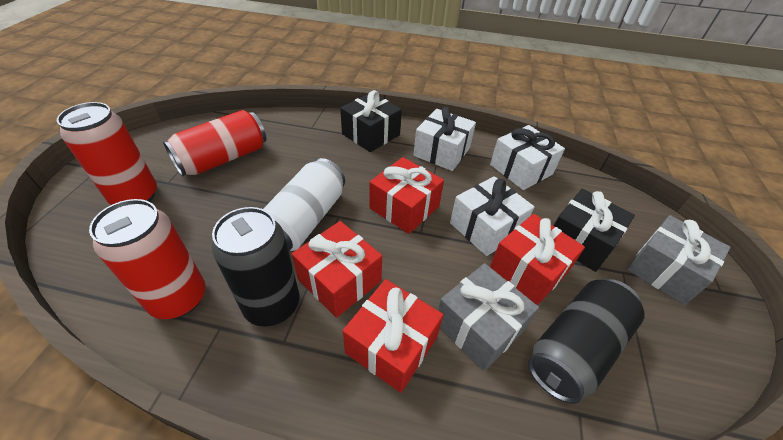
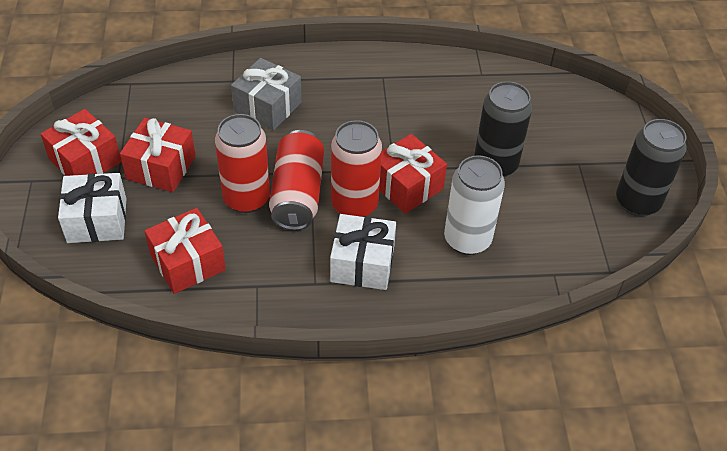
black gift: 2 -> 0
grey gift: 2 -> 1
white gift: 3 -> 2

